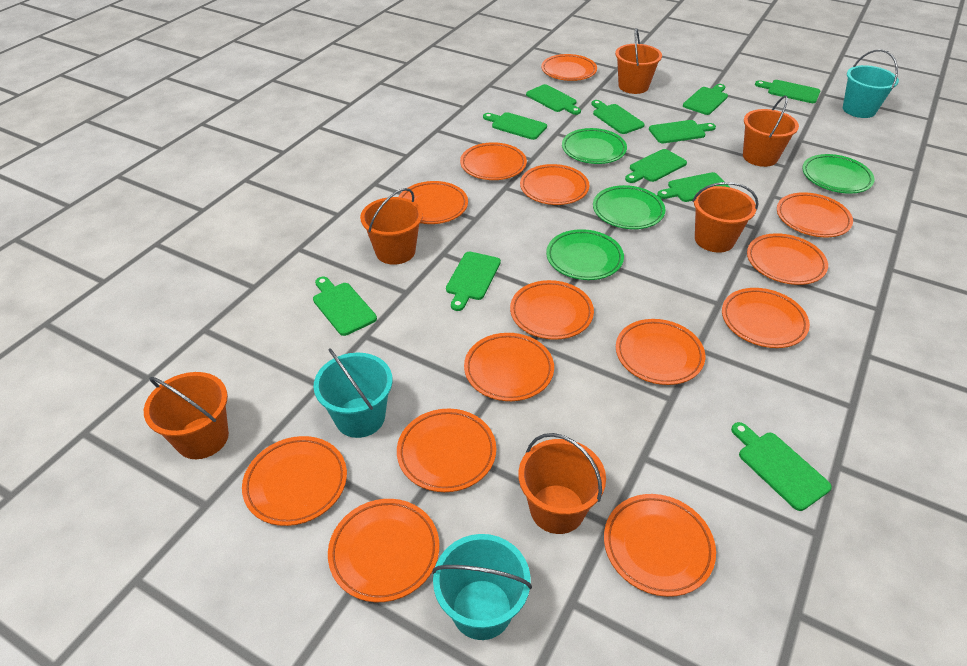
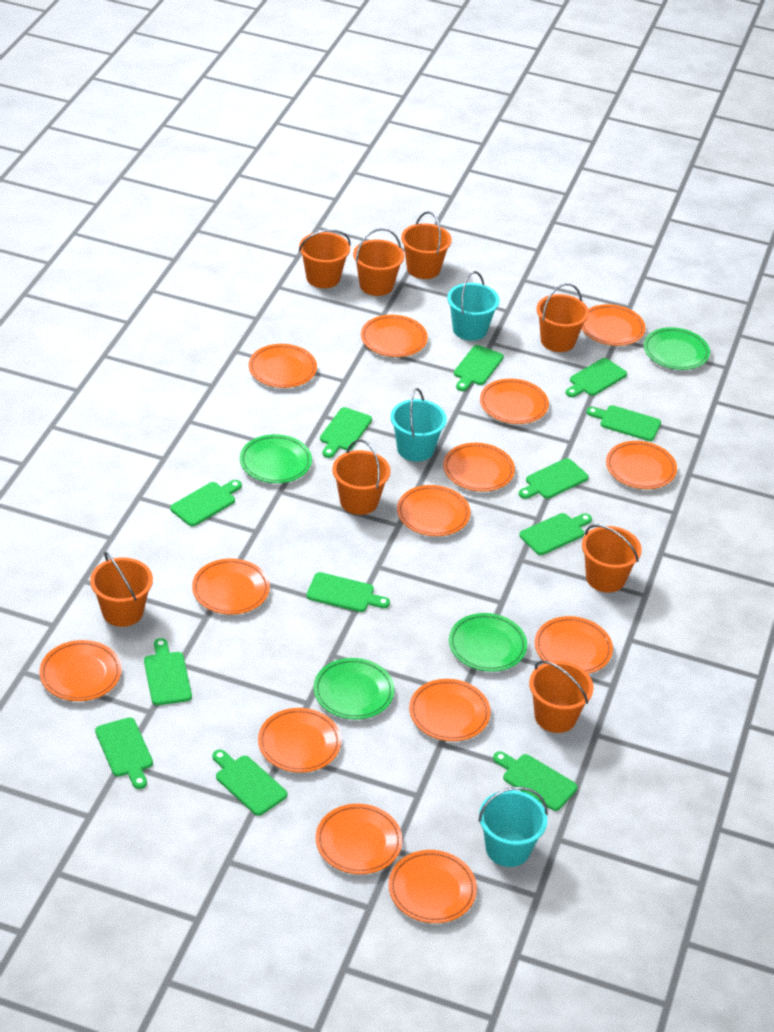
green cutting board: 11 -> 12
orange bucket: 6 -> 8

